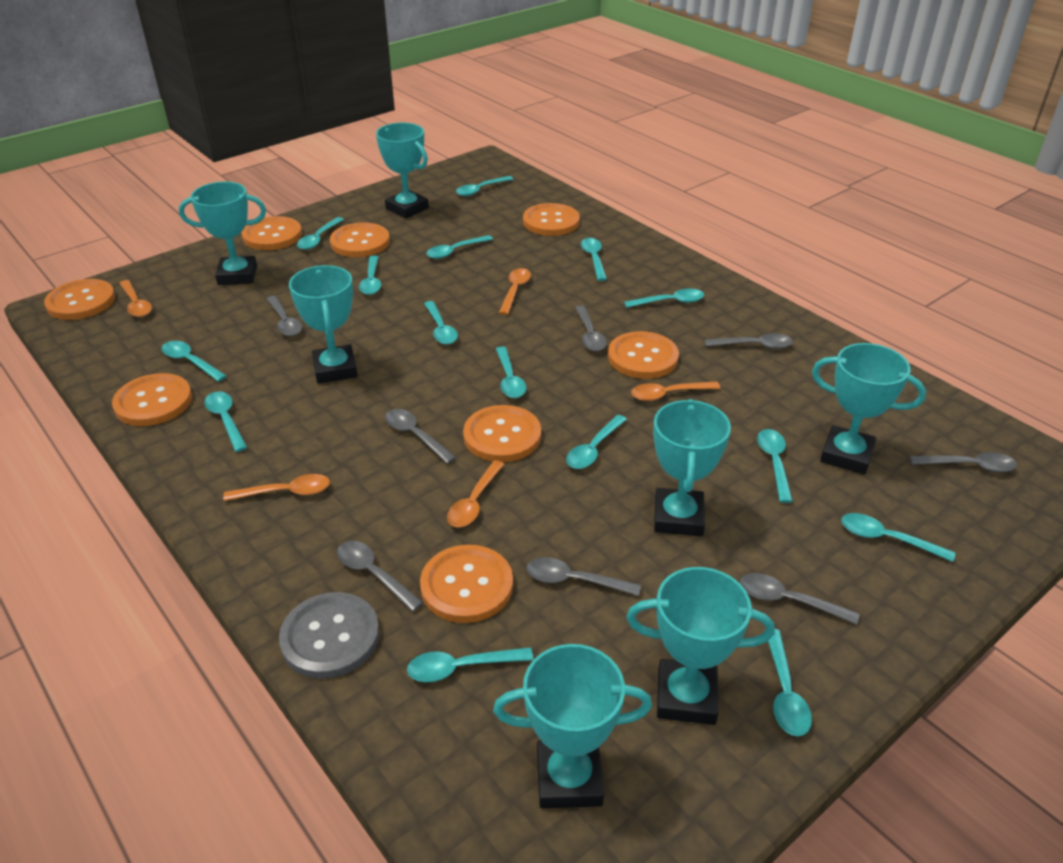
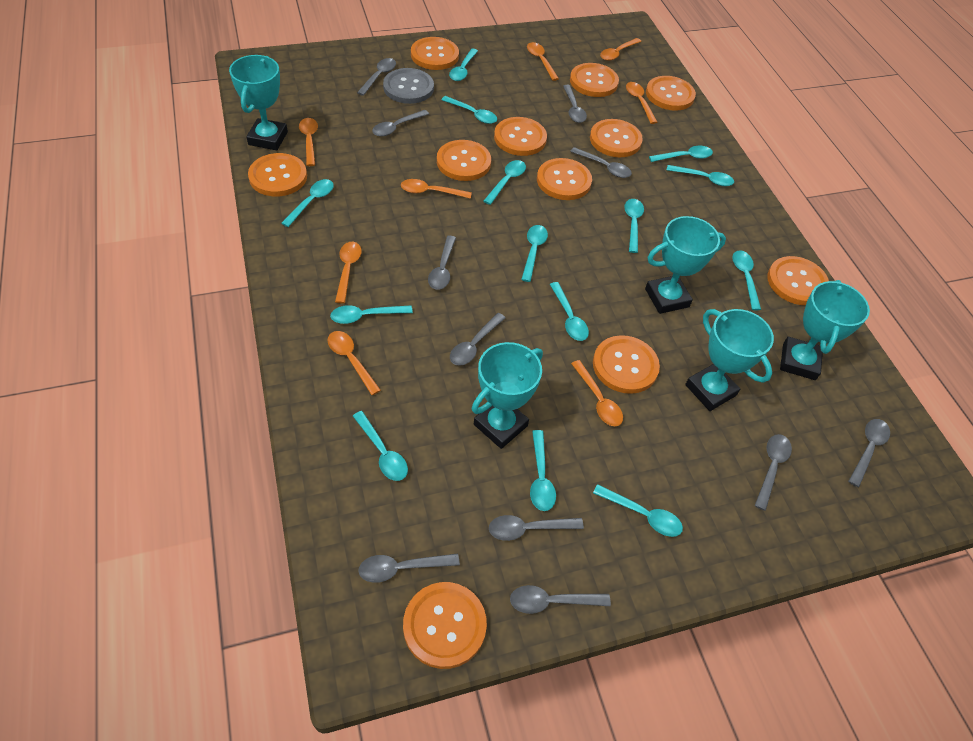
grey spoon: 8 -> 11
orange button: 8 -> 11
orange spoon: 5 -> 8
turquoise spoon: 15 -> 14
turquoise trophy: 7 -> 5

